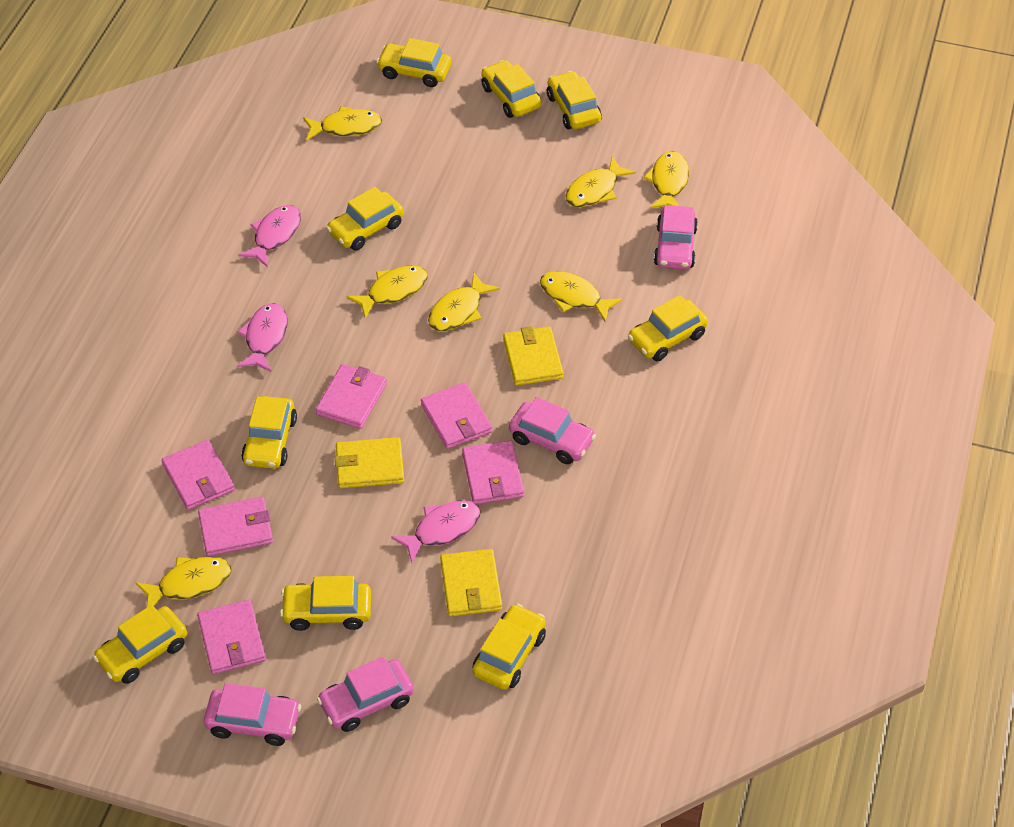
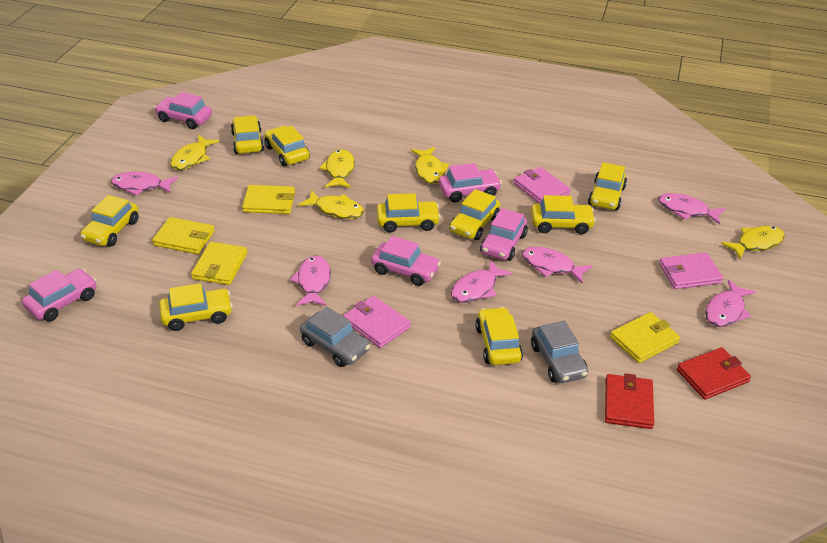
grey car: 0 -> 2
pink car: 4 -> 5
pink fish: 3 -> 6
pink wallet: 6 -> 3
red wallet: 0 -> 2
yellow fish: 7 -> 5
yellow wallet: 3 -> 4

